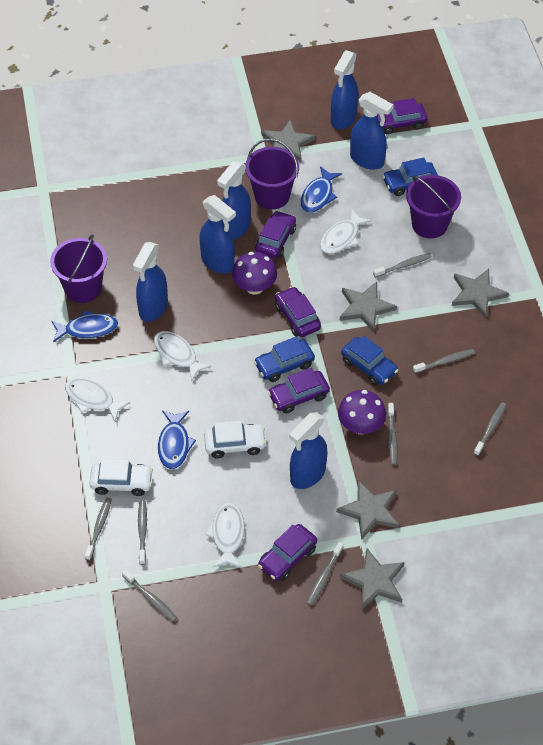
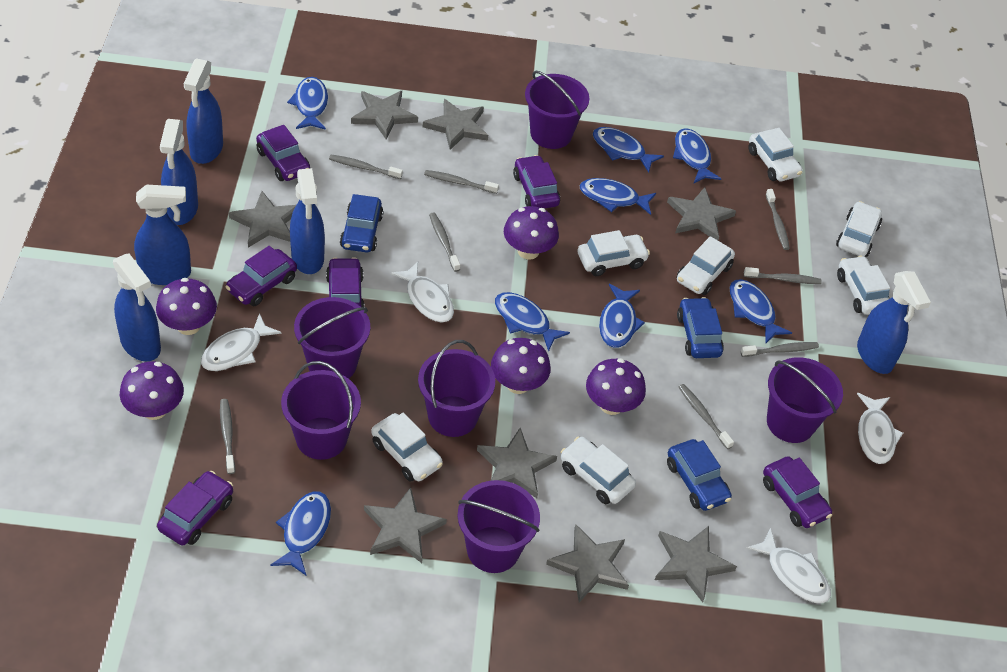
blue fish: 3 -> 8
grey star: 5 -> 8
purple bucket: 3 -> 6
purple car: 5 -> 6
purple mushroom: 2 -> 5
white car: 2 -> 7

